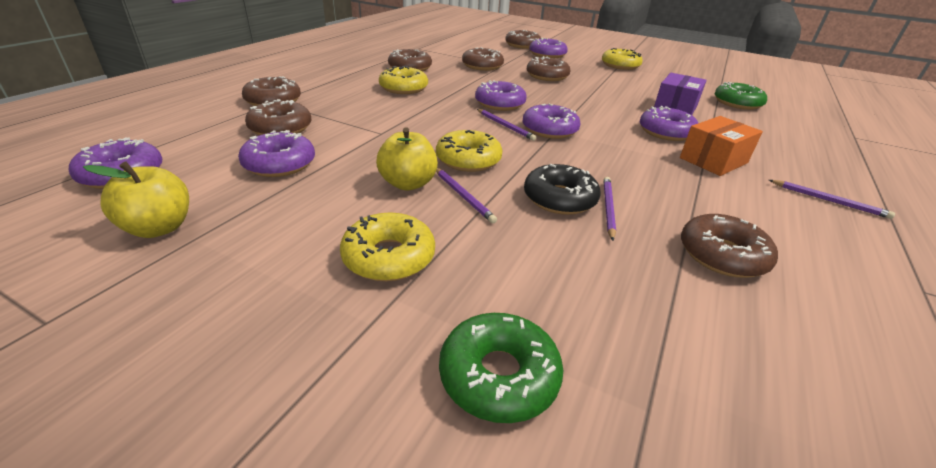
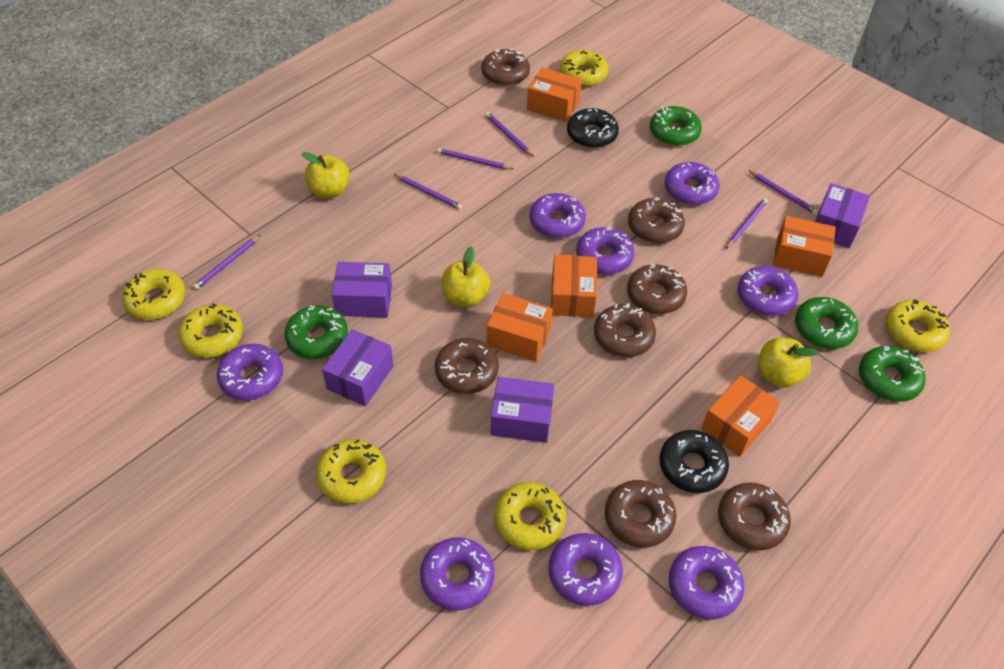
black donut: 1 -> 2
green donut: 2 -> 4
orange box: 1 -> 5
purple box: 1 -> 4
purple donut: 6 -> 8
purple pencil: 4 -> 6
yellow apple: 2 -> 3
yellow donut: 4 -> 6

